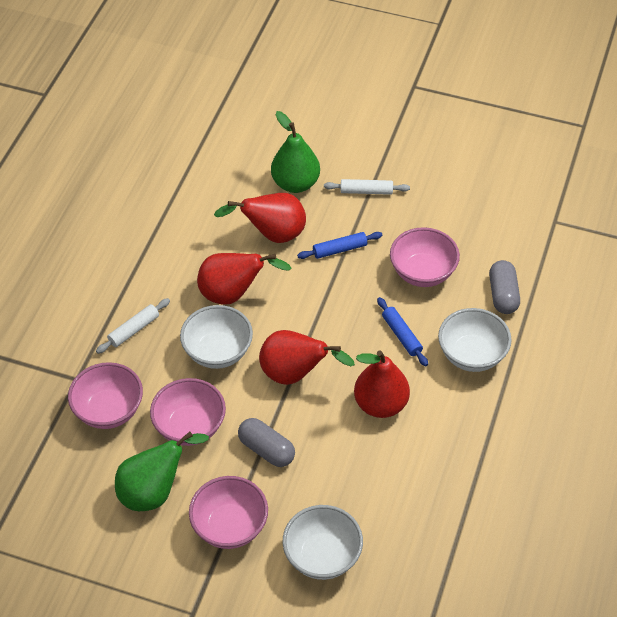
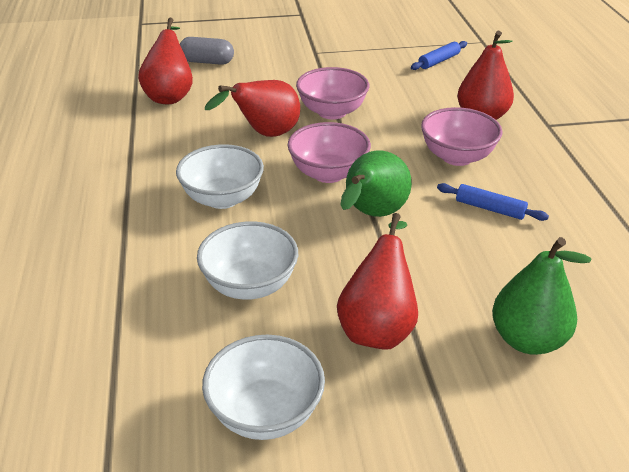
grey capsule: 2 -> 1
pink bowl: 4 -> 3
white rolling pin: 2 -> 0

